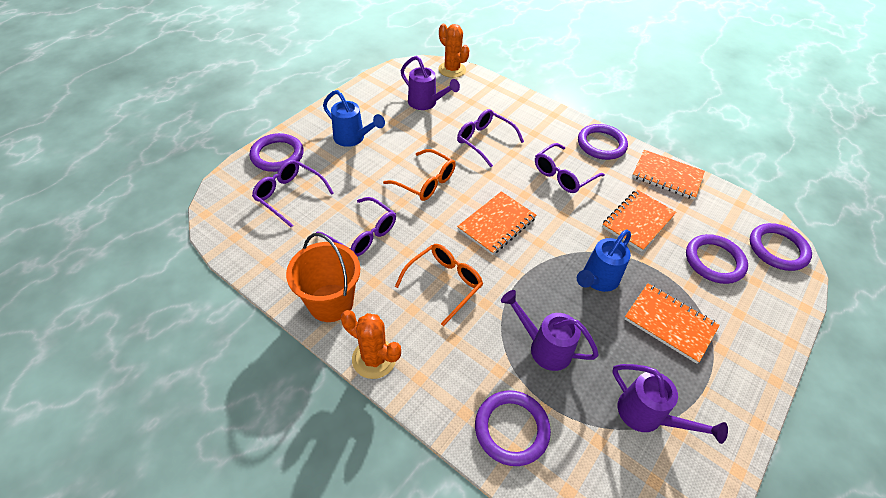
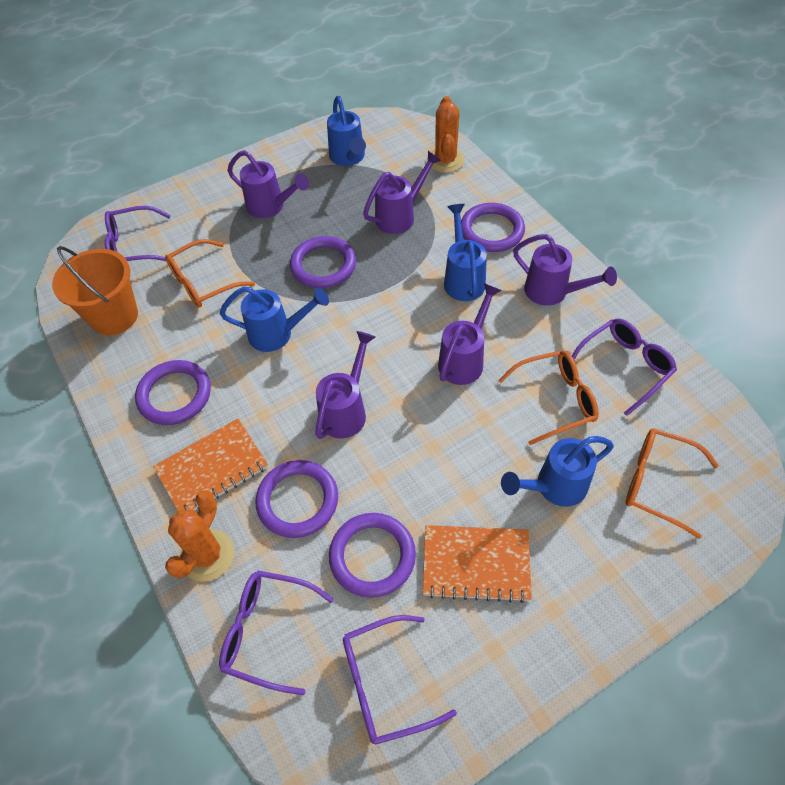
blue watering can: 2 -> 4
orange glasses: 2 -> 3
orange notebook: 4 -> 2
purple watering can: 3 -> 5

